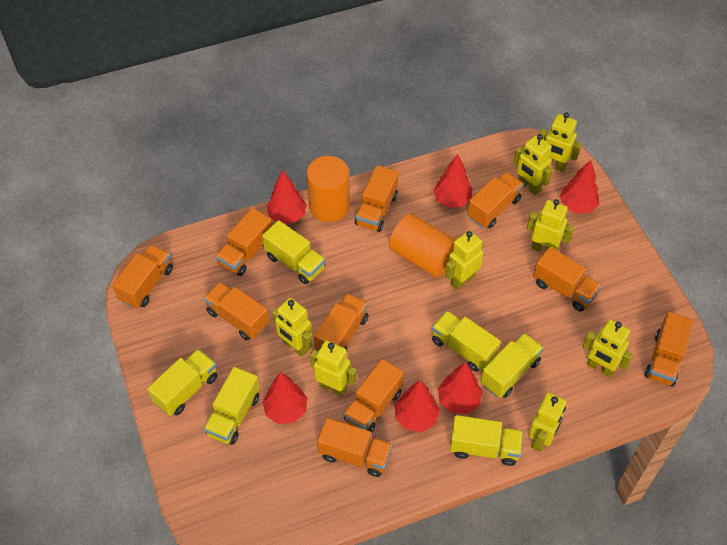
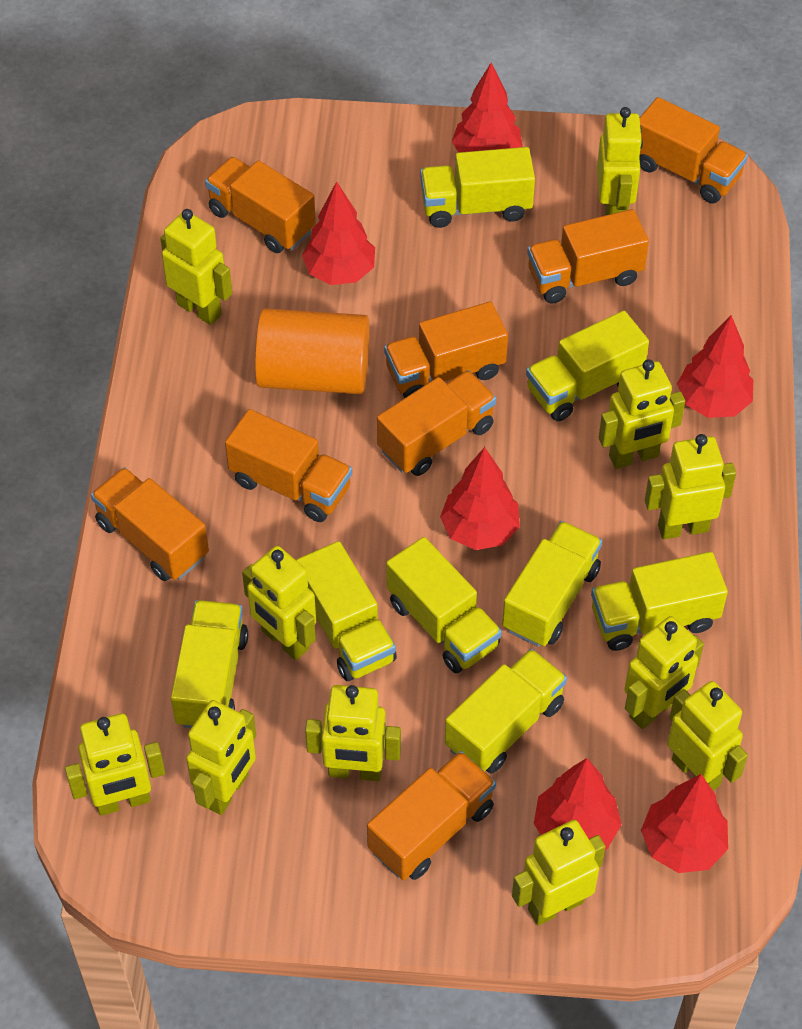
orange cylinder: 2 -> 1
orange truck: 10 -> 8
yellow robot: 8 -> 11
yellow truck: 6 -> 8

